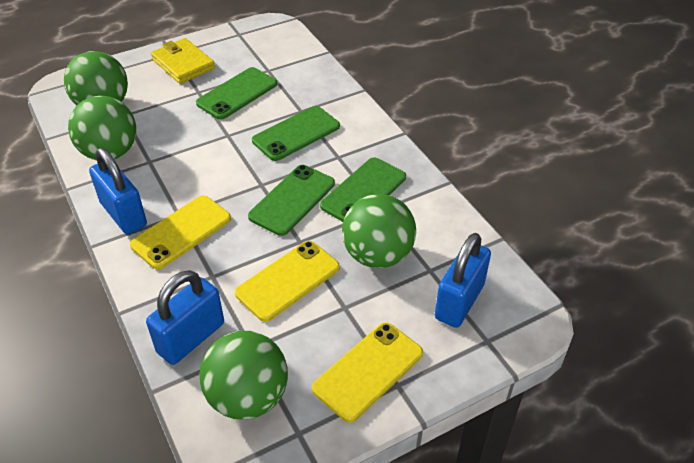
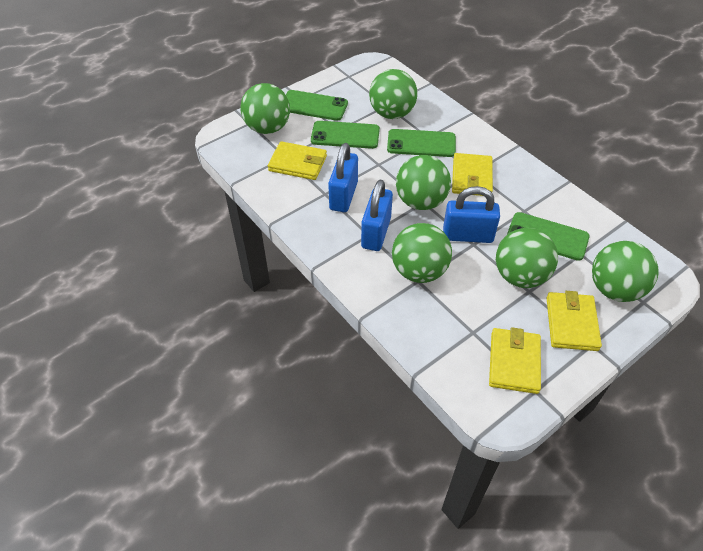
green ball: 4 -> 6
yellow phone: 3 -> 0
yellow wallet: 1 -> 4

